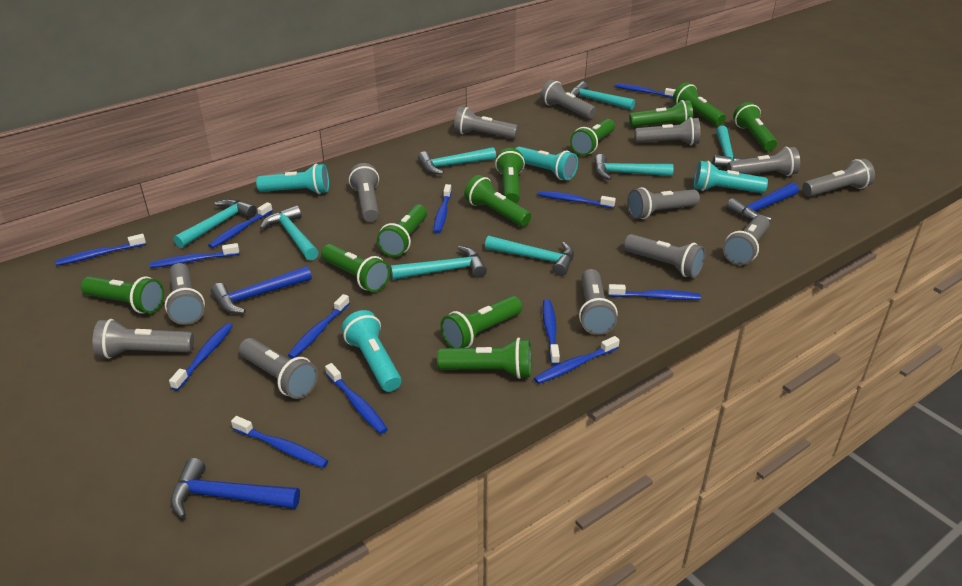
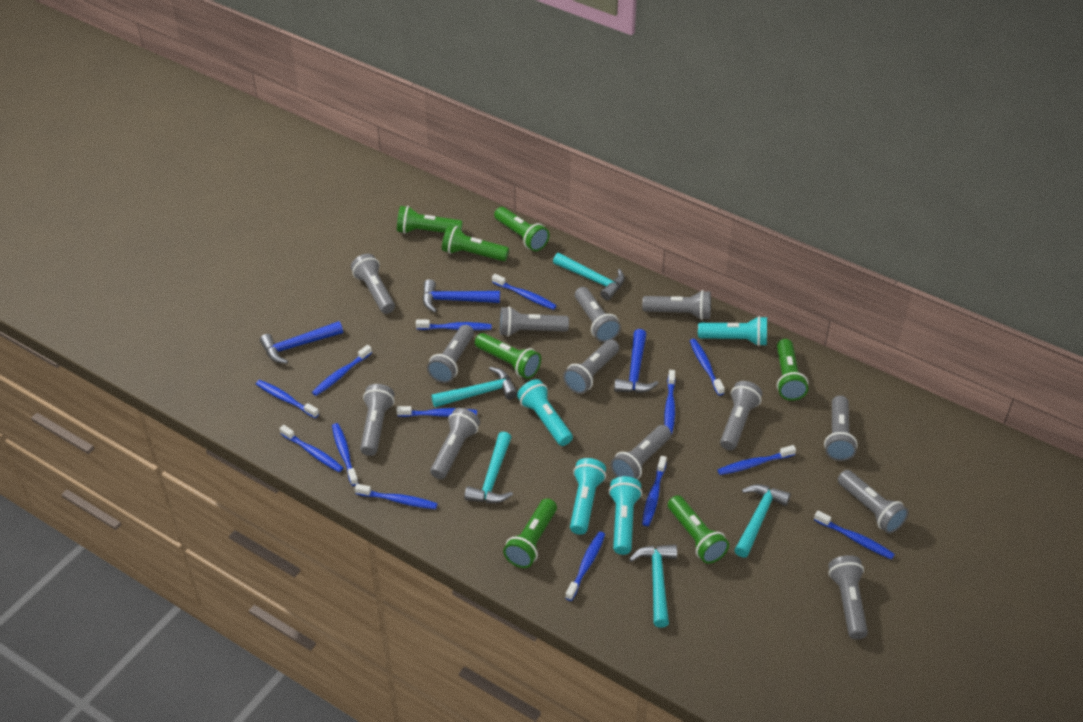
blue toothbrush: 13 -> 14
green flashlight: 11 -> 7
turquoise hammer: 8 -> 5

